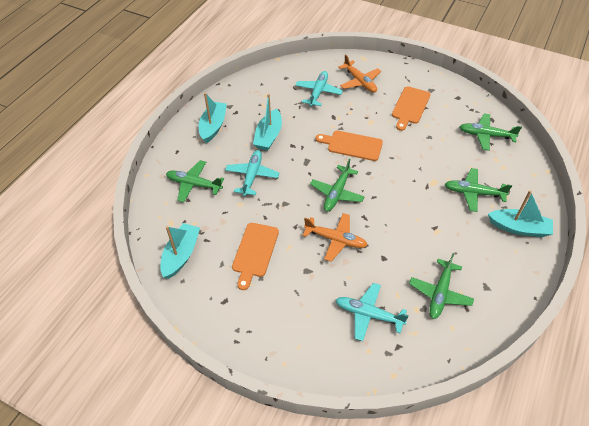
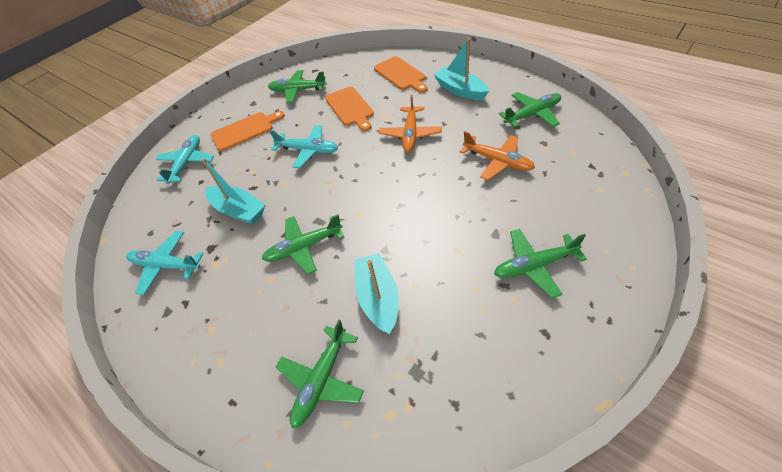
turquoise boat: 4 -> 3

